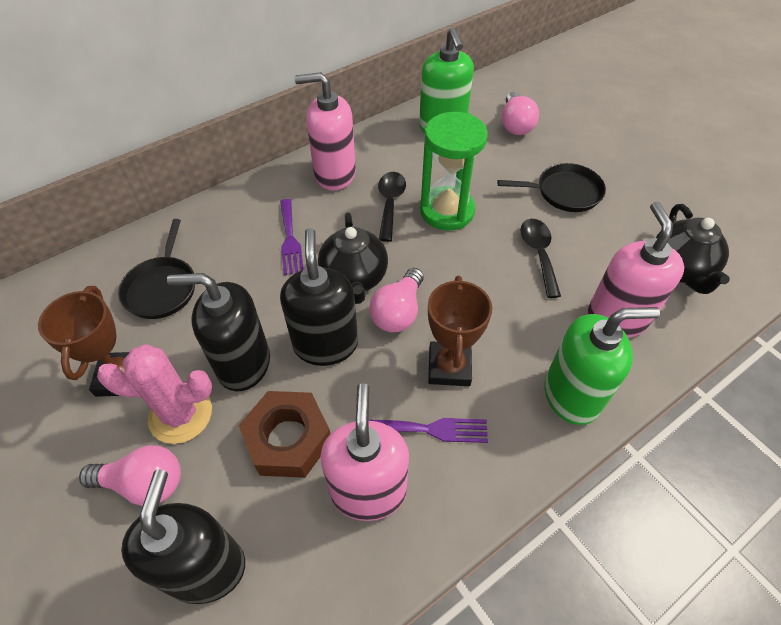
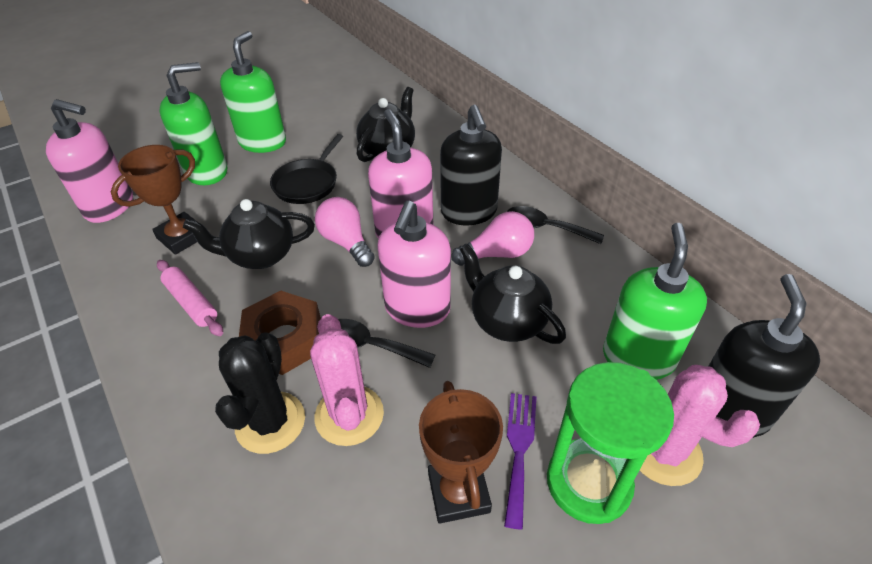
black cactus: 0 -> 1
black pan: 2 -> 1
black soap dispenser: 3 -> 2
black teapot: 2 -> 3
green soap dispenser: 2 -> 3
pink cactus: 1 -> 2
pink light bulb: 3 -> 2
pink rolling pin: 0 -> 1
purple fork: 2 -> 1

